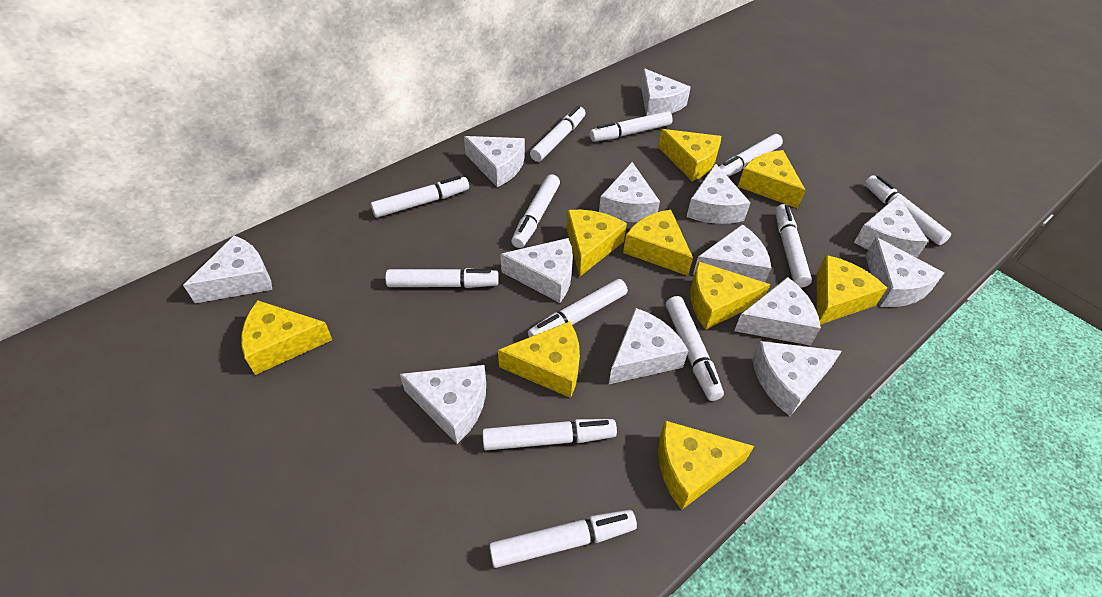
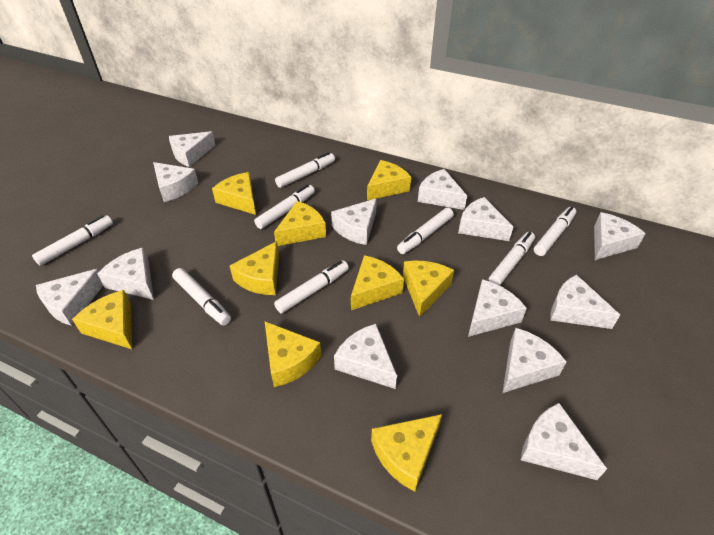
white marker: 12 -> 8

